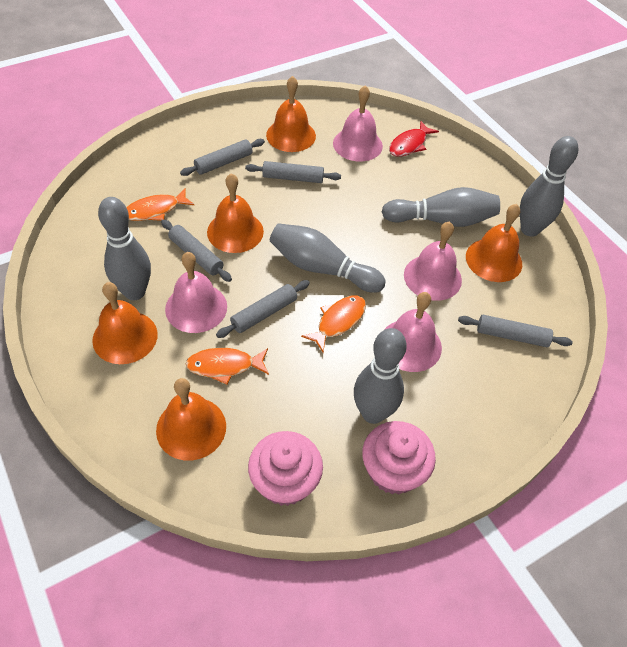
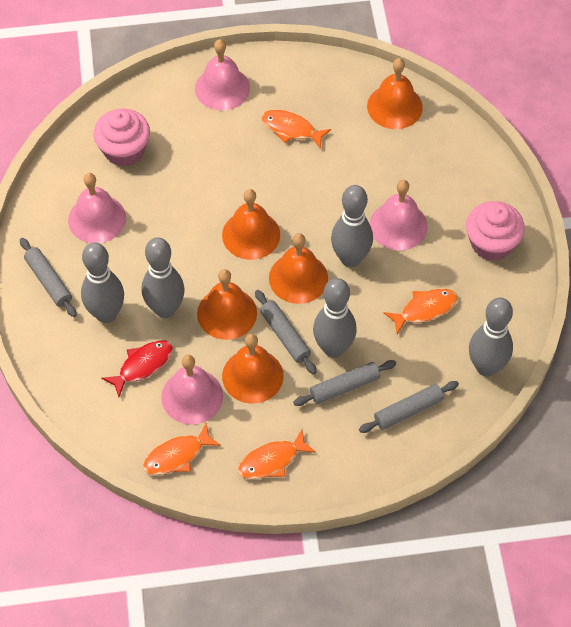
grey rolling pin: 5 -> 4
orange fish: 3 -> 4

